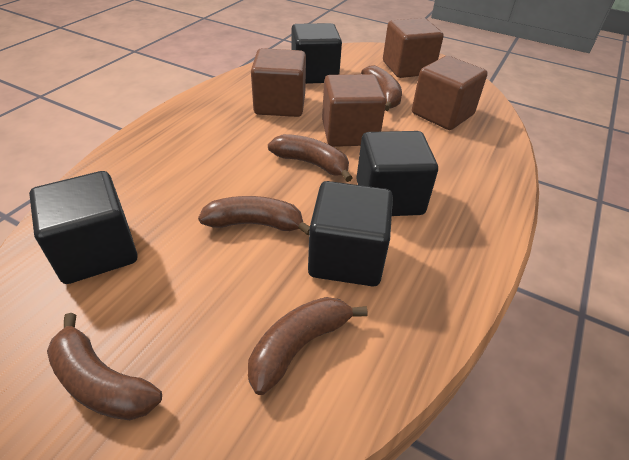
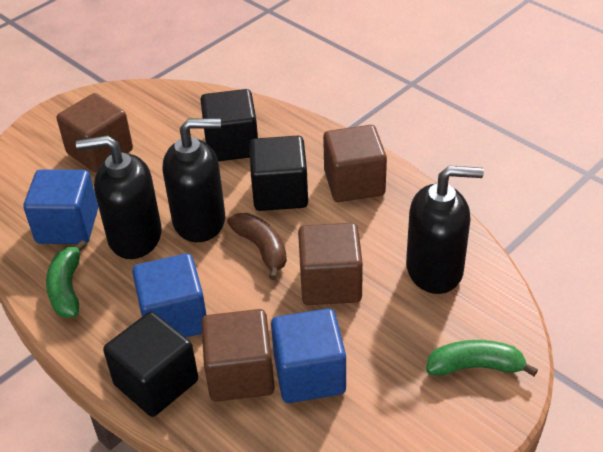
black cube: 4 -> 3
black soap dispenser: 0 -> 3
blue cube: 0 -> 3
brown banana: 5 -> 1
green banana: 0 -> 2

